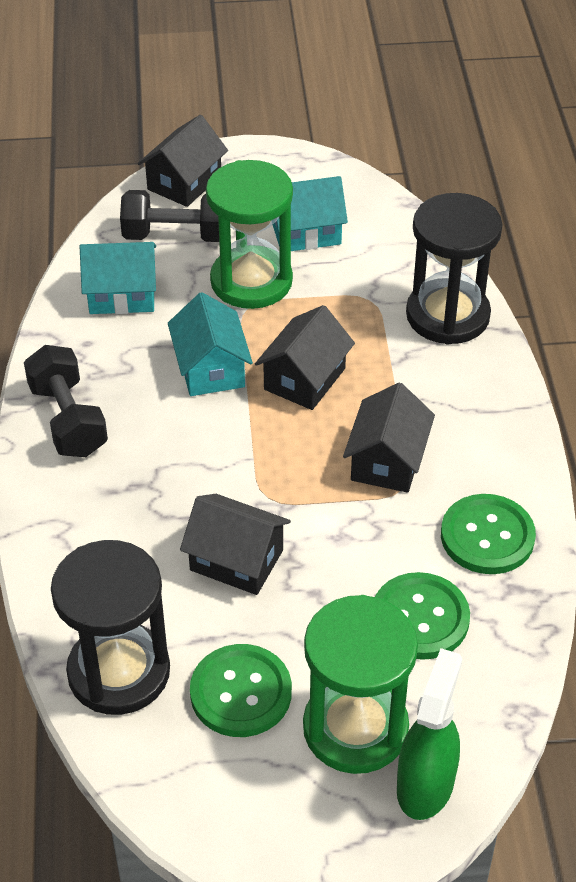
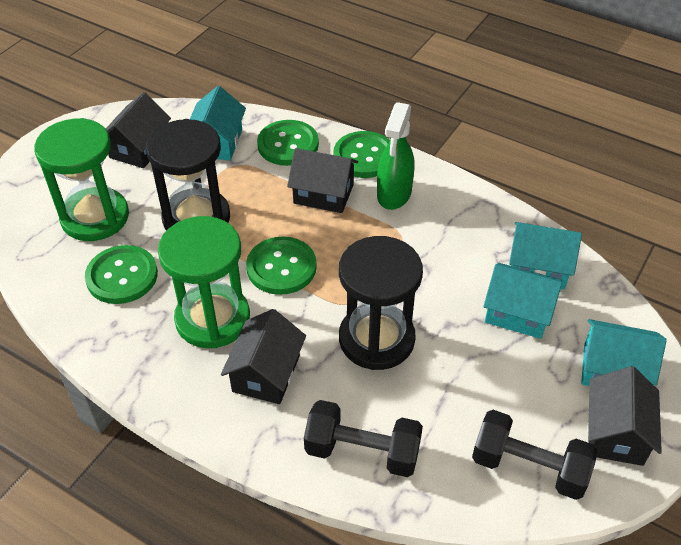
green button: 3 -> 4
turquoise house: 3 -> 4

